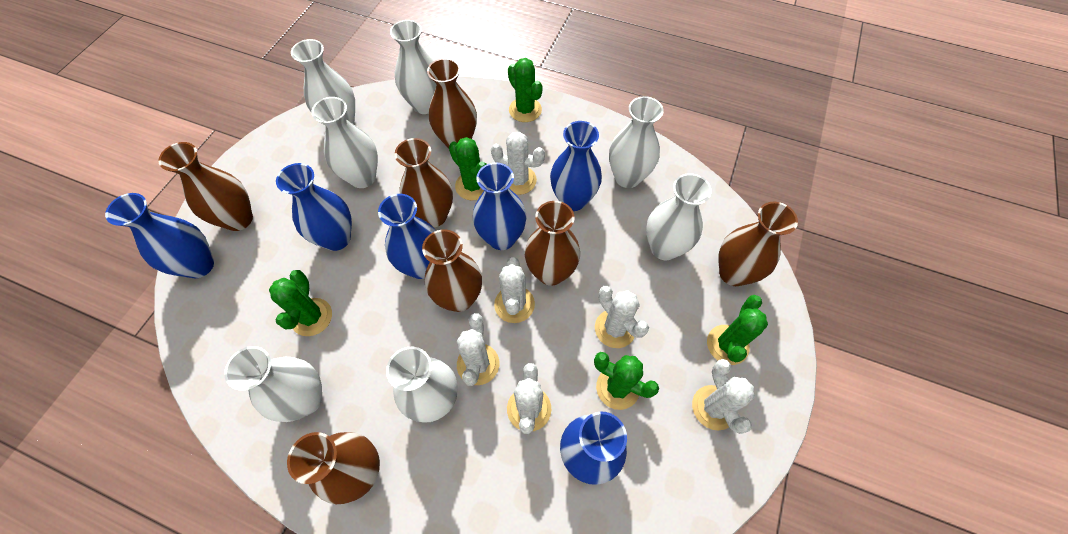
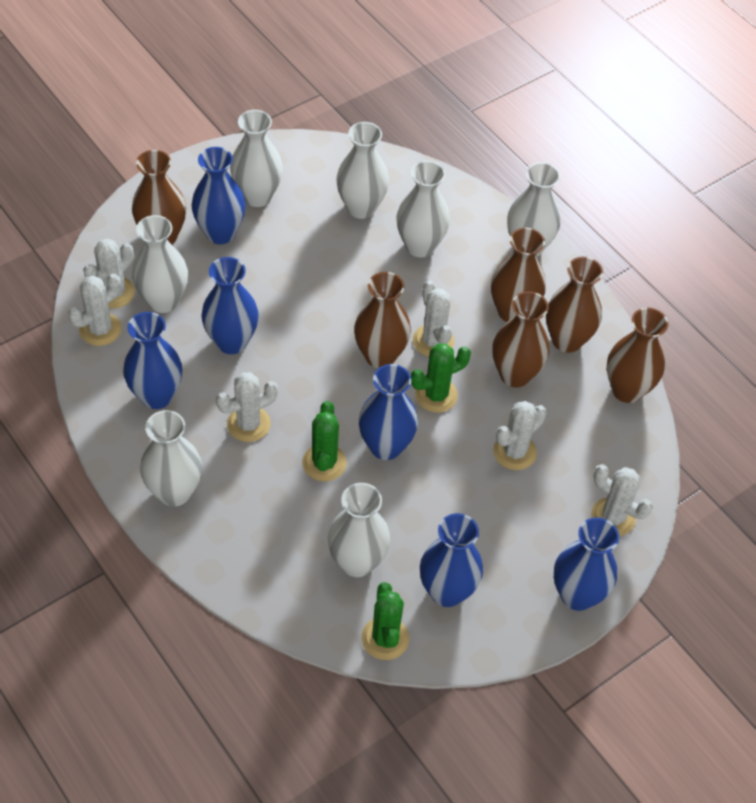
brown vase: 7 -> 6
green cactus: 5 -> 3

